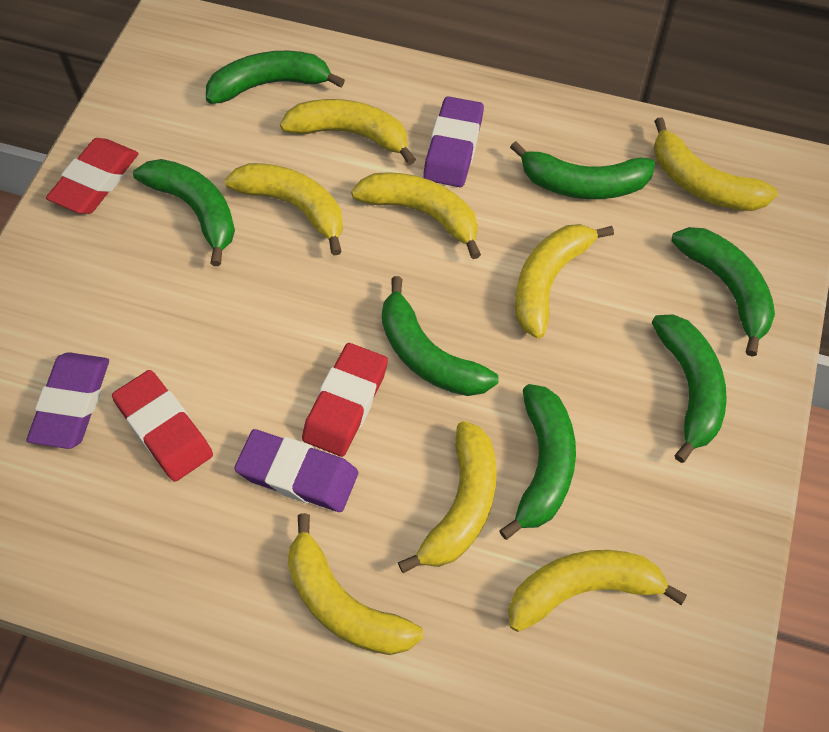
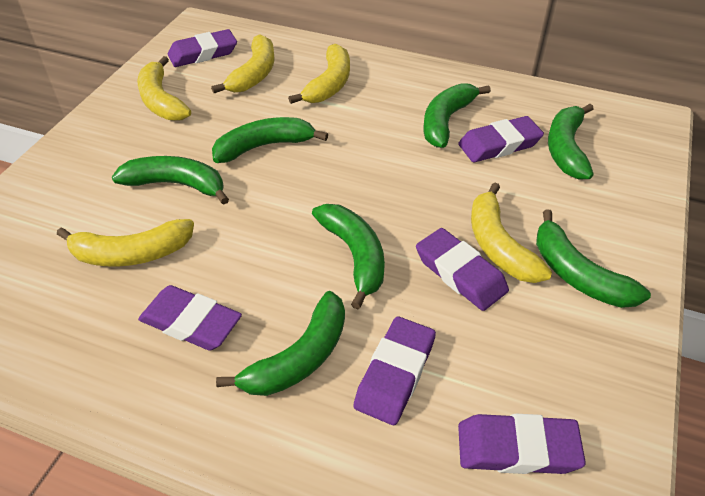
purple eraser: 3 -> 6
red eraser: 3 -> 0
yellow banana: 8 -> 5

